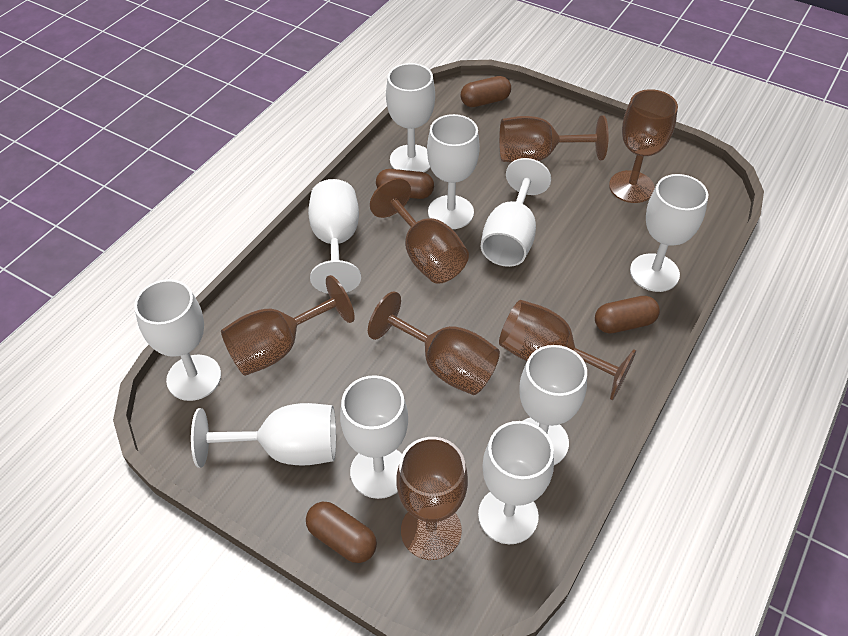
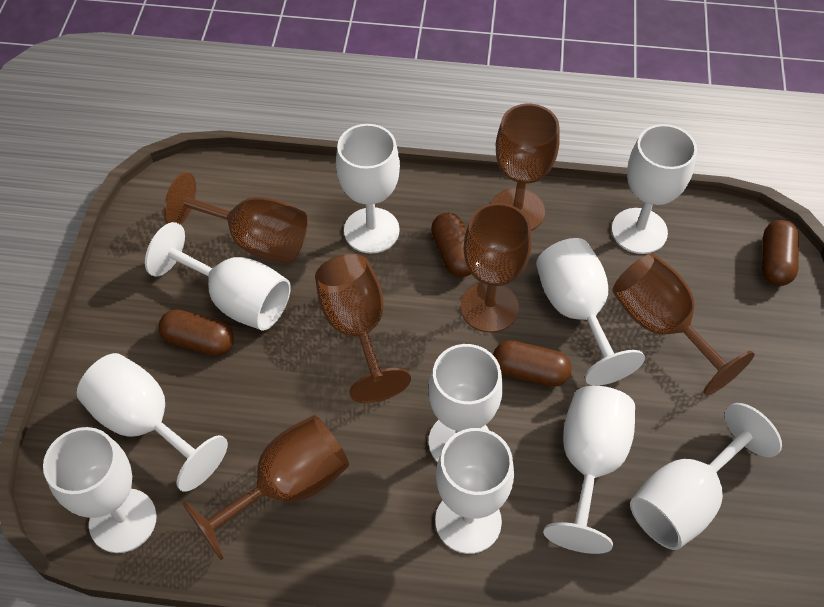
brown goblet: 7 -> 6

